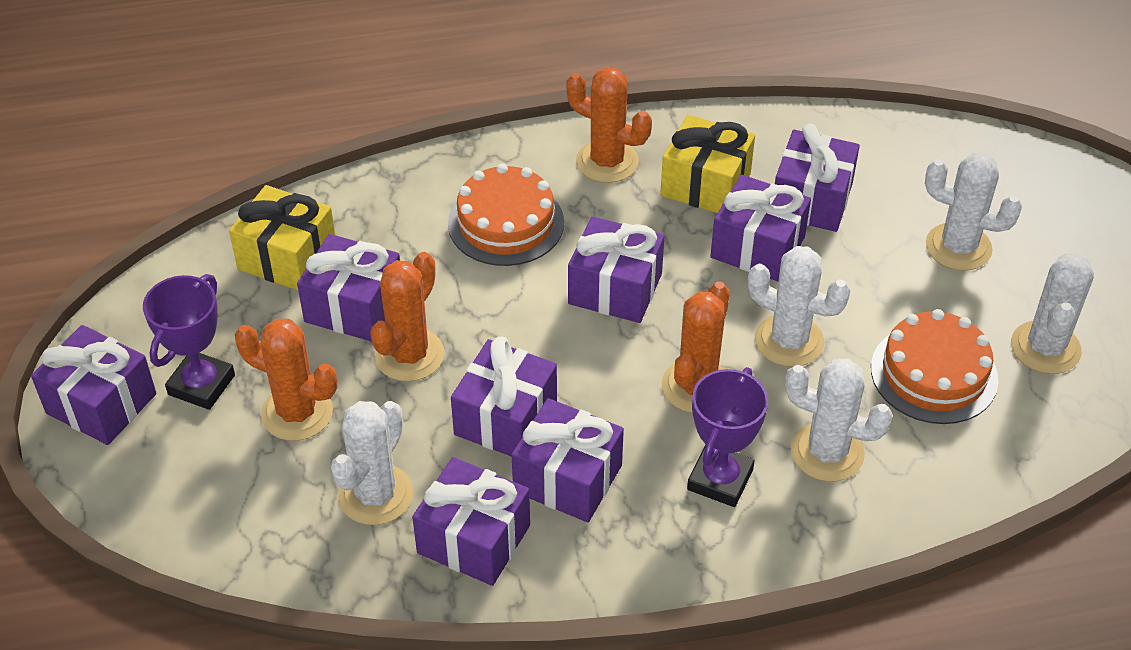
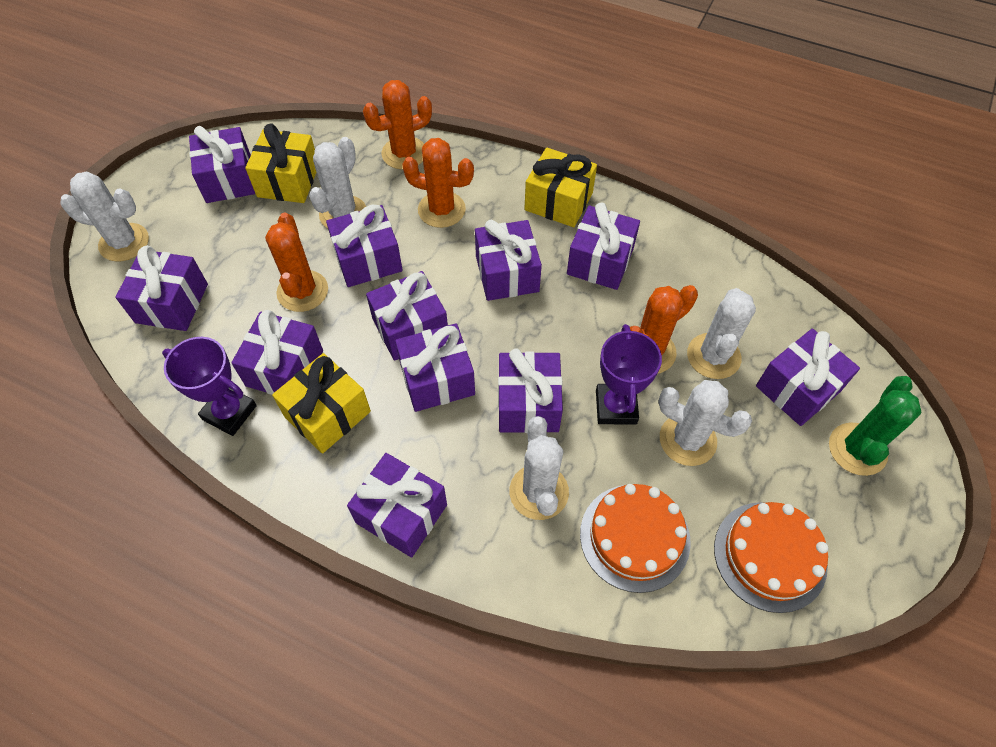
green cactus: 0 -> 1
purple gift: 8 -> 11
yellow gift: 2 -> 3

